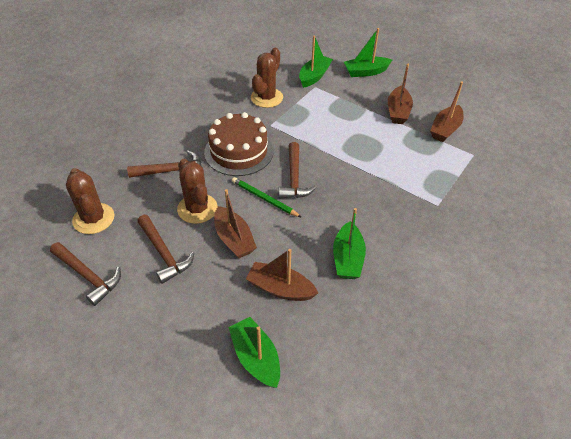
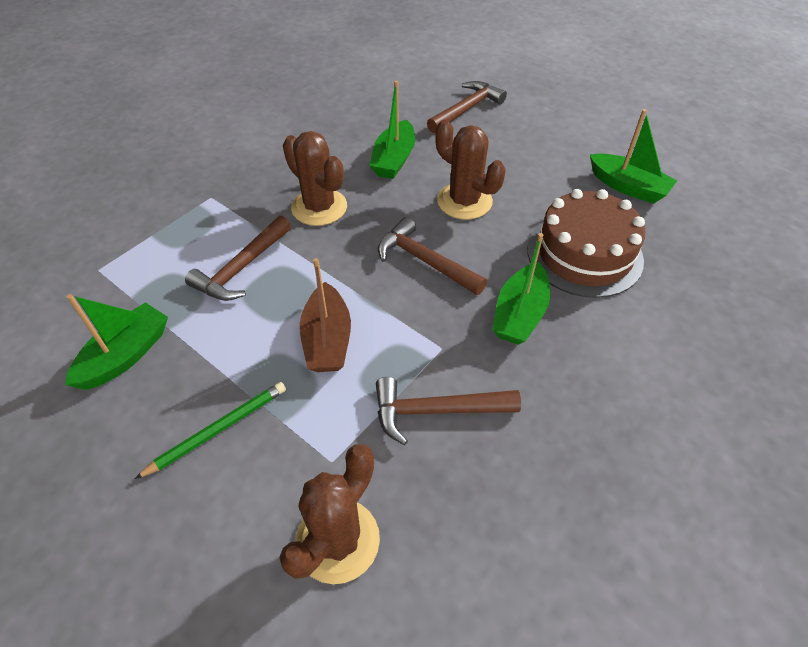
brown boat: 4 -> 1

